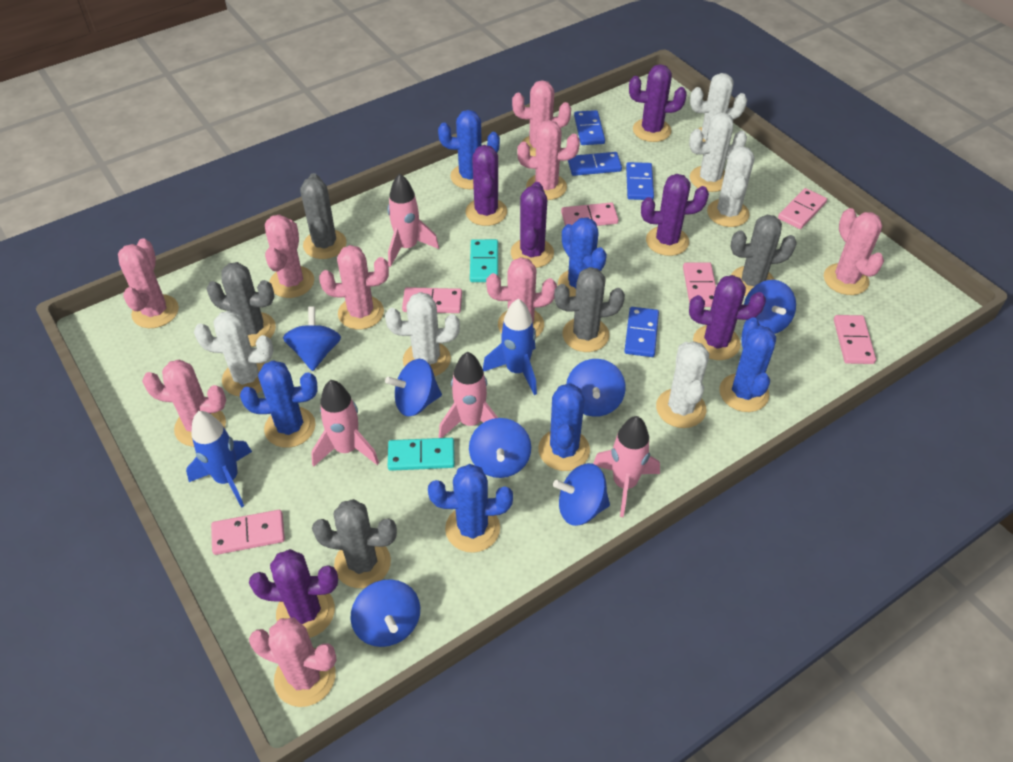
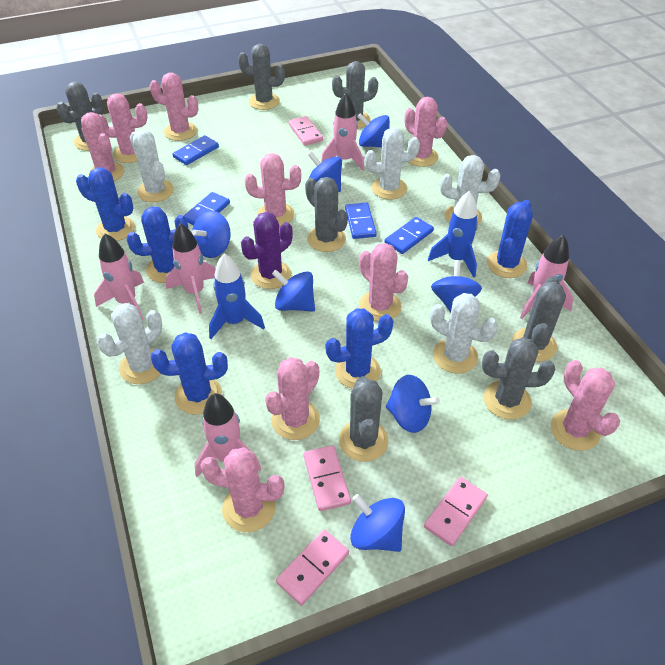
blue cactus: 6 -> 5
grey cactus: 5 -> 7
pink domino: 6 -> 4
pink rocket: 4 -> 5
purple cactus: 6 -> 1
turquoise domino: 2 -> 0
white cactus: 6 -> 5

